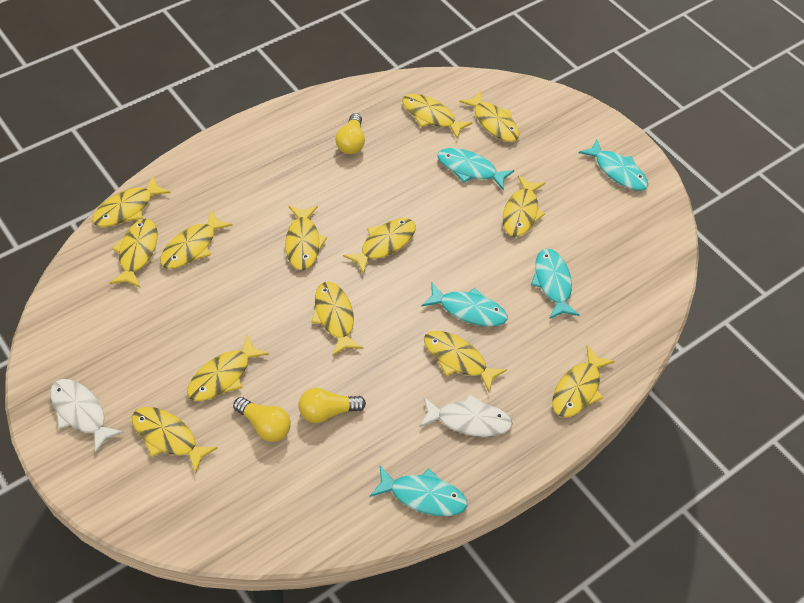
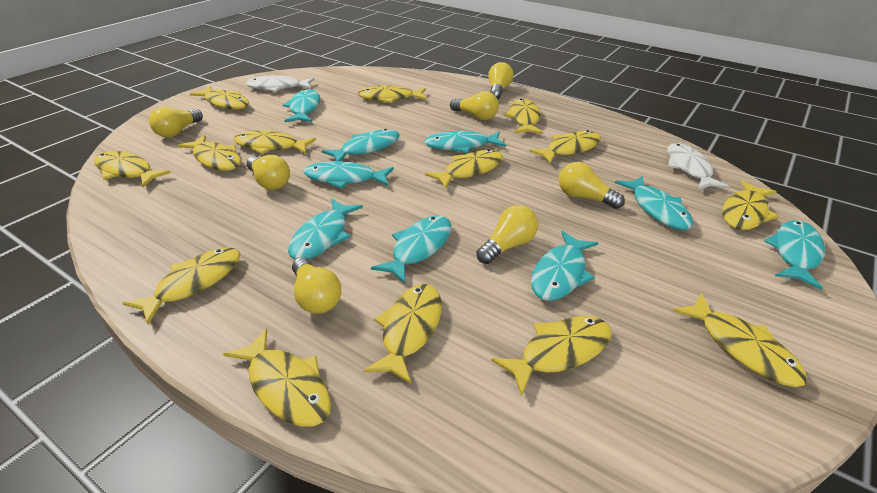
turquoise fish: 5 -> 9
yellow fish: 13 -> 14
yellow light bulb: 3 -> 7

